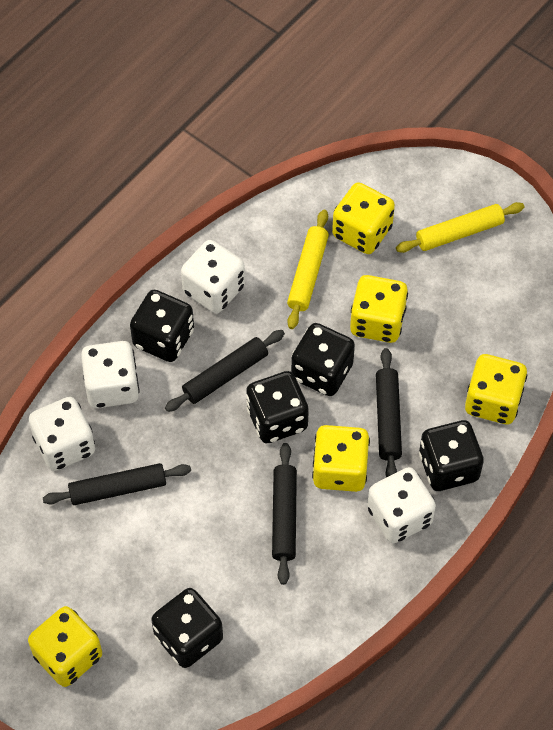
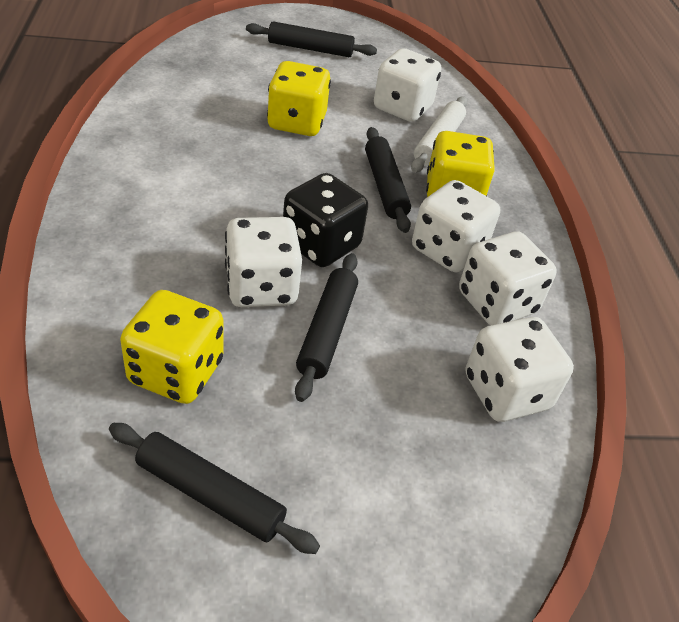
black dice: 5 -> 1
white dice: 4 -> 5
white rolling pin: 0 -> 1
yellow dice: 5 -> 3
yellow rolling pin: 2 -> 0

